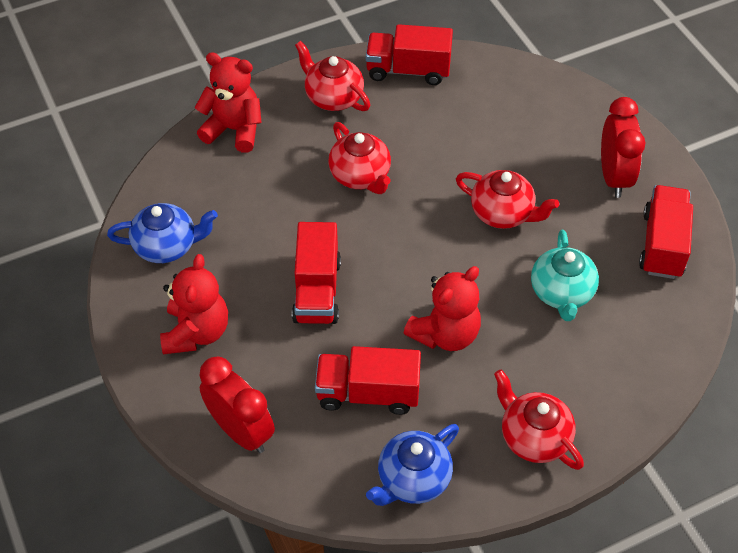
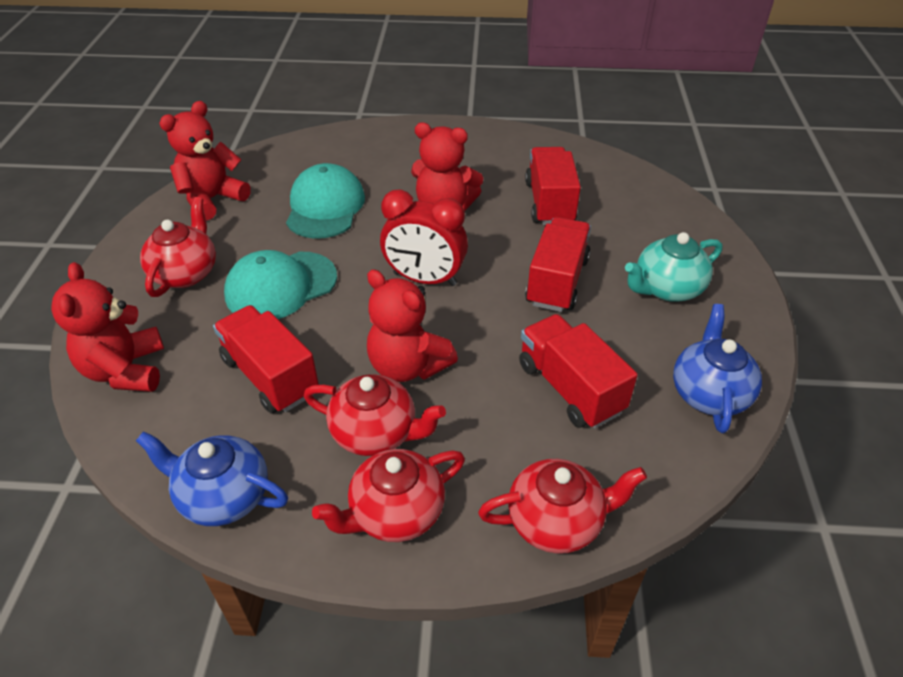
red clock: 2 -> 1
red teddy bear: 3 -> 4
turquoise cap: 0 -> 2

